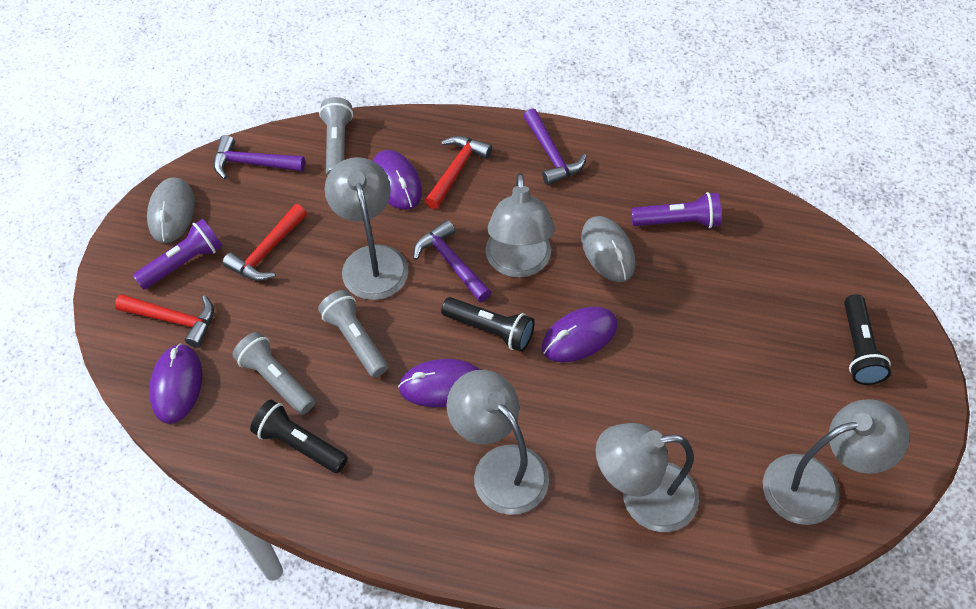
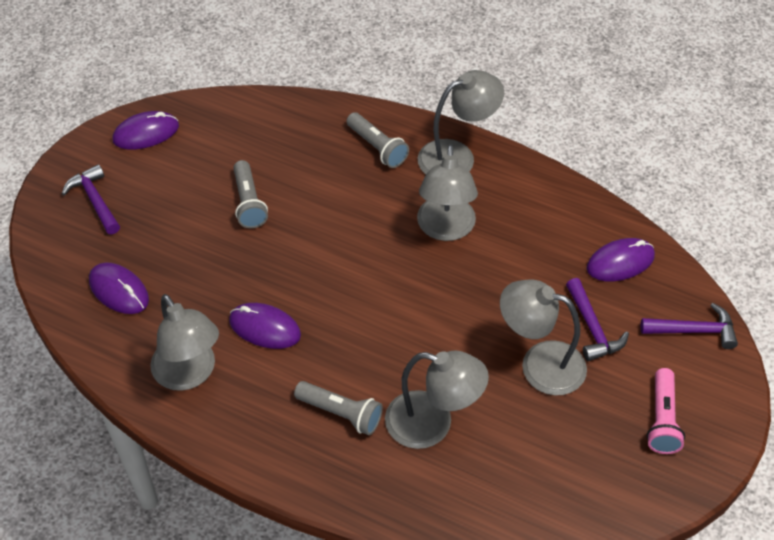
black flashlight: 3 -> 0
grey mouse: 2 -> 0
pink flashlight: 0 -> 1
purple flashlight: 2 -> 0
red hammer: 3 -> 0

